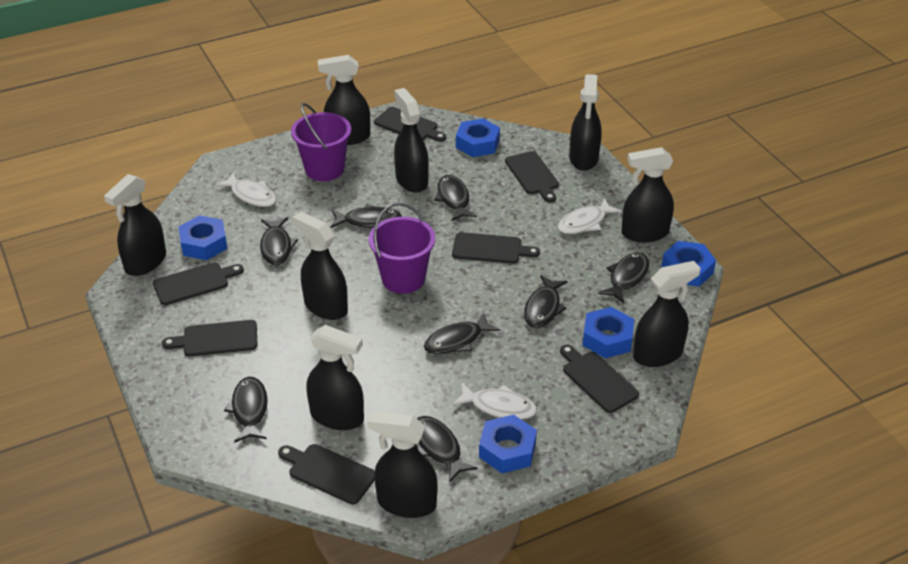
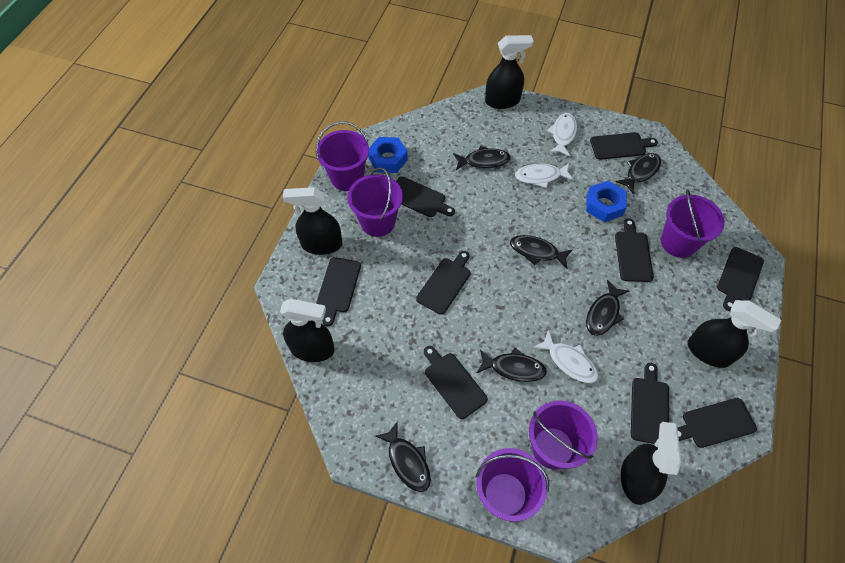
black cutting board: 7 -> 9
black fish: 8 -> 6
black spray bottle: 9 -> 5
blue nut: 5 -> 2
purple bucket: 2 -> 5

